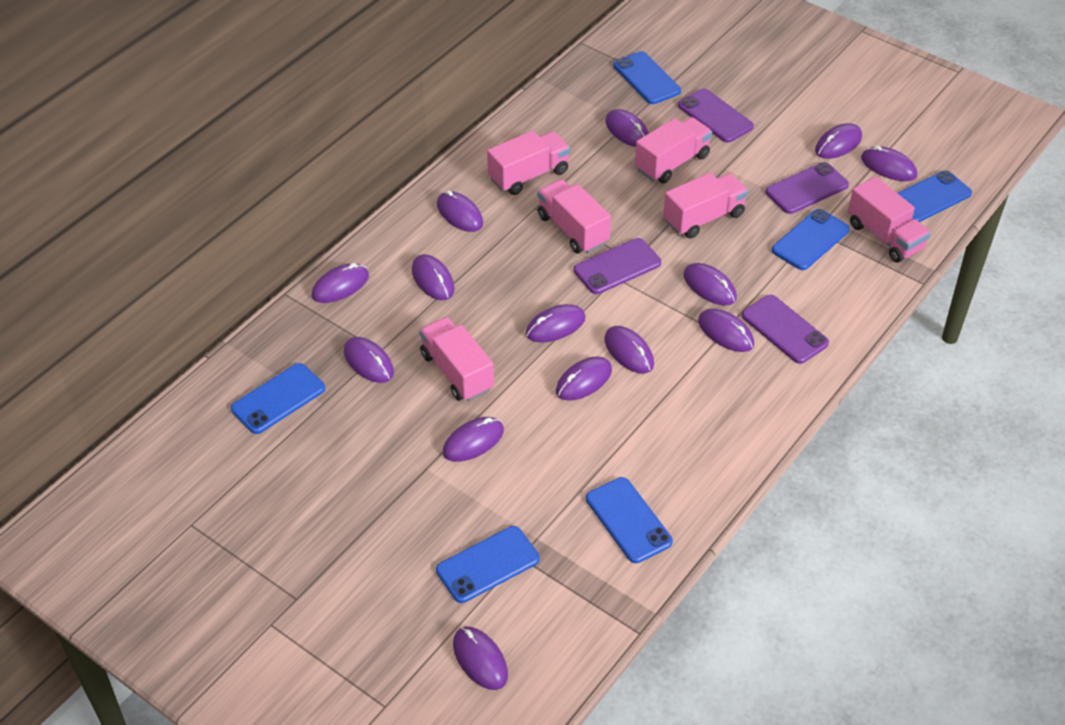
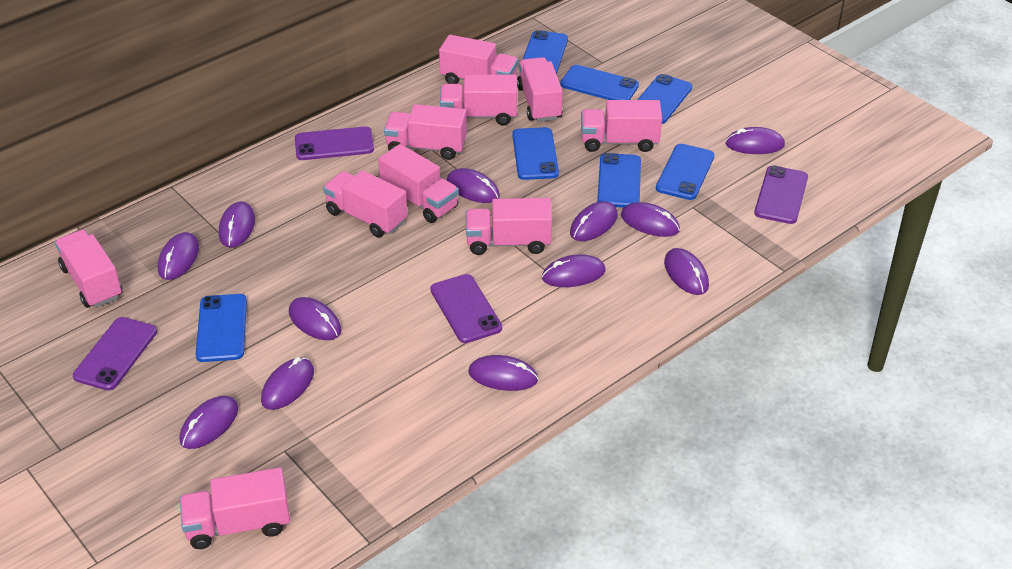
blue phone: 6 -> 7
pink truck: 6 -> 10
purple mouse: 14 -> 12

